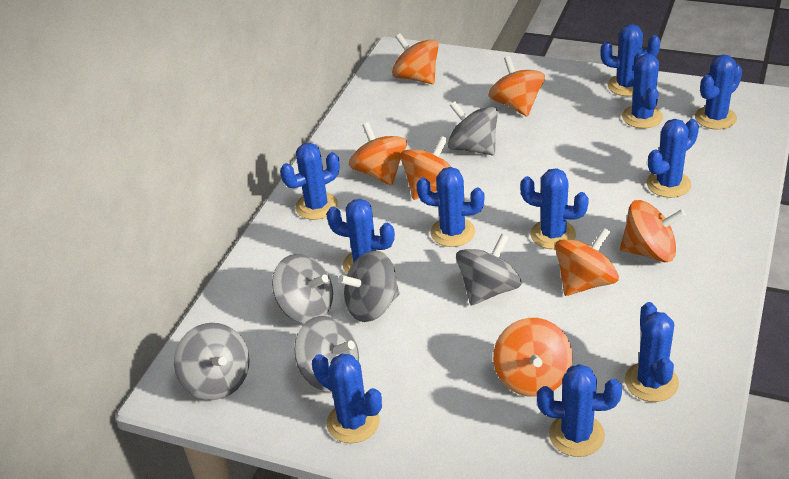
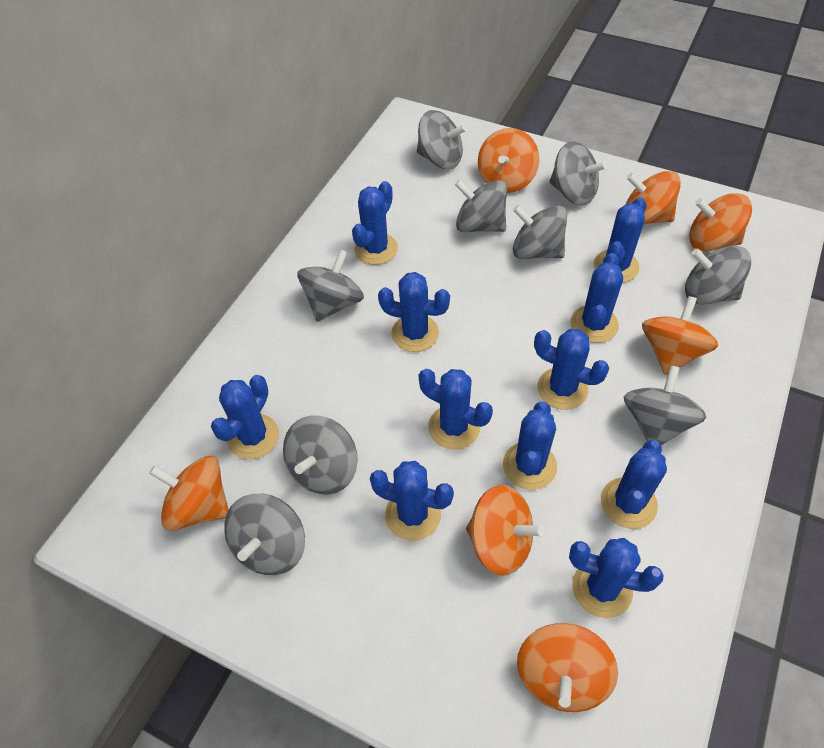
grey spinning top: 6 -> 9

